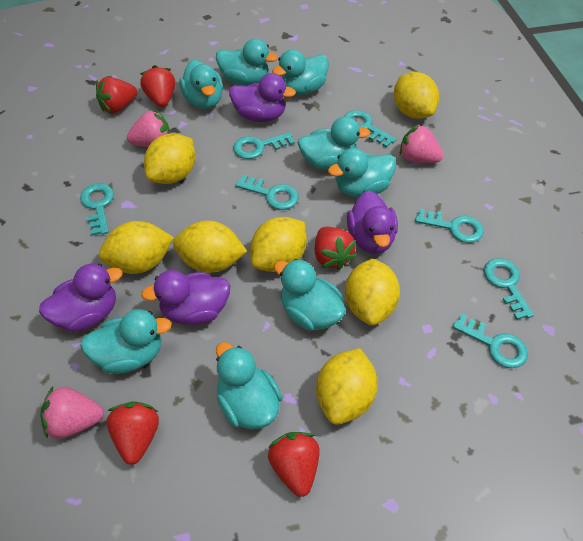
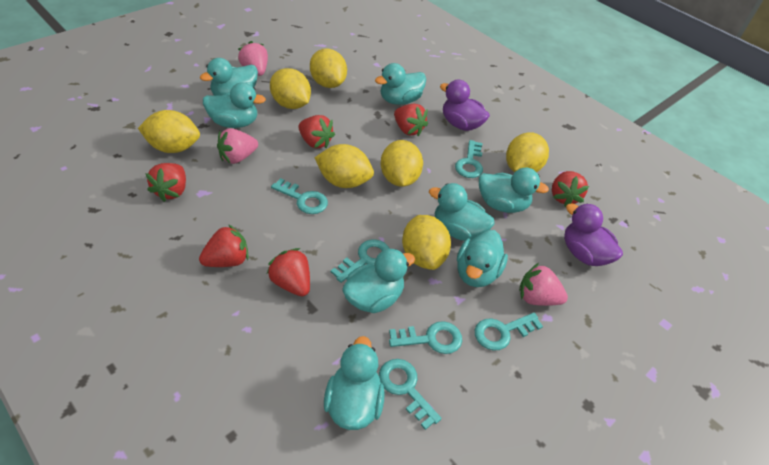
purple duck: 4 -> 2
red strawberry: 5 -> 6
turquoise key: 7 -> 6

